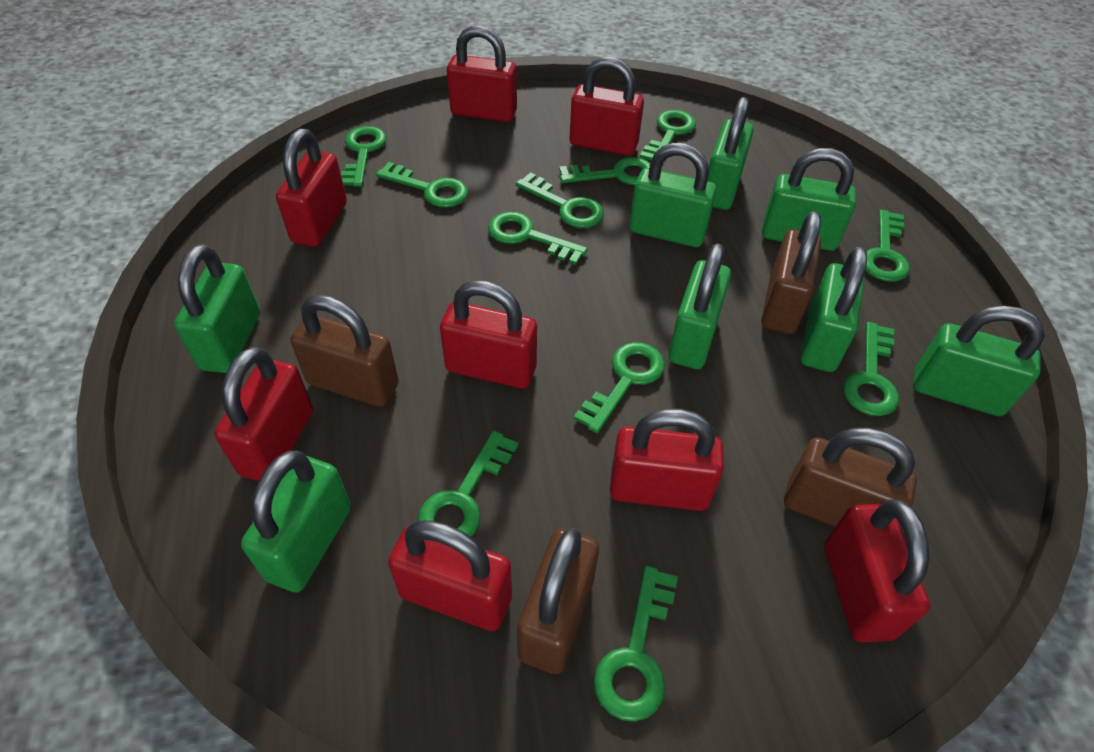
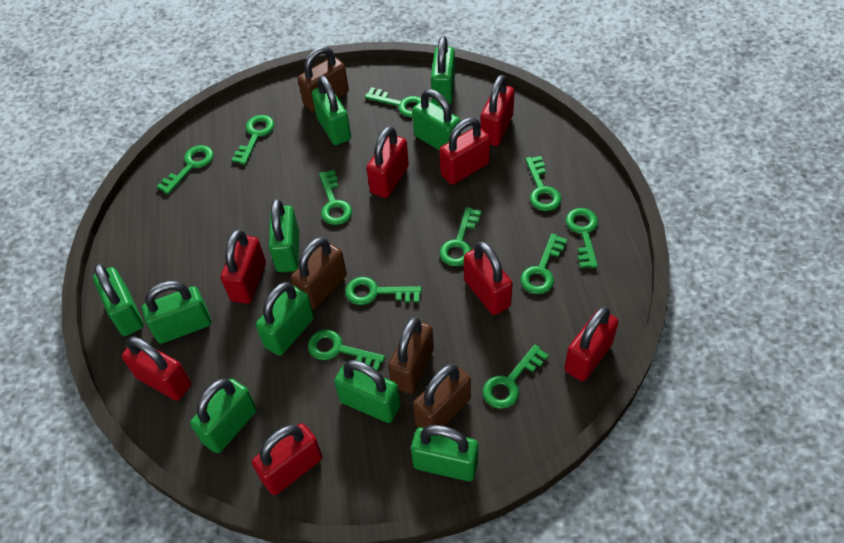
green padlock: 8 -> 10

